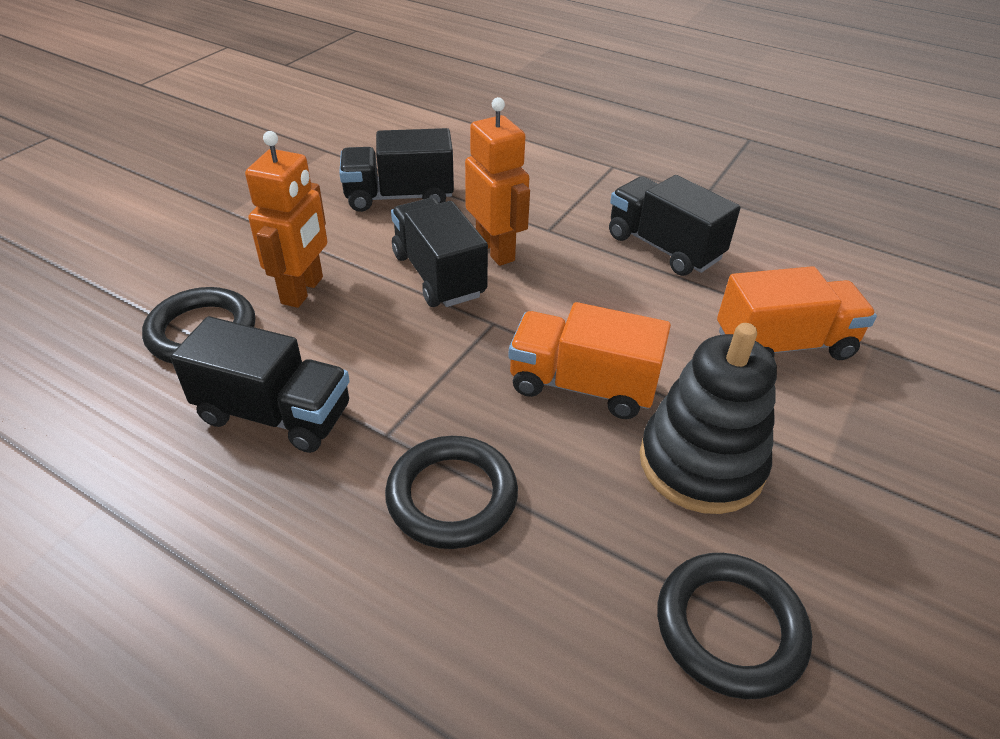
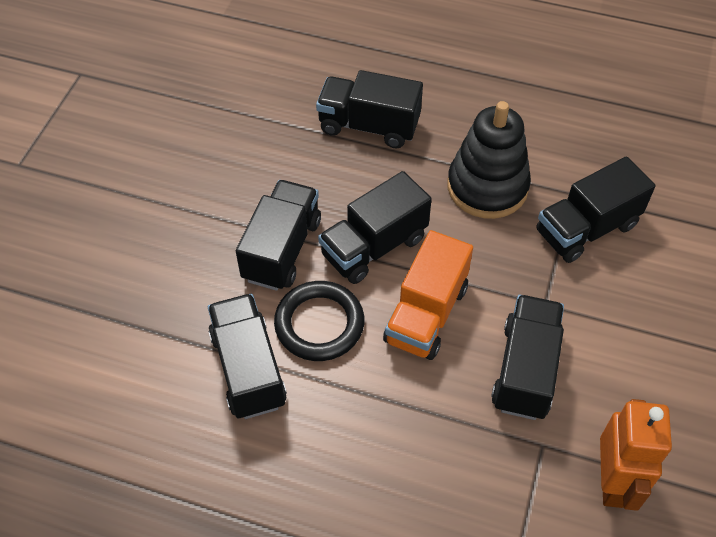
black ring: 3 -> 1
black truck: 4 -> 6
orange robot: 2 -> 1
orange truck: 2 -> 1

